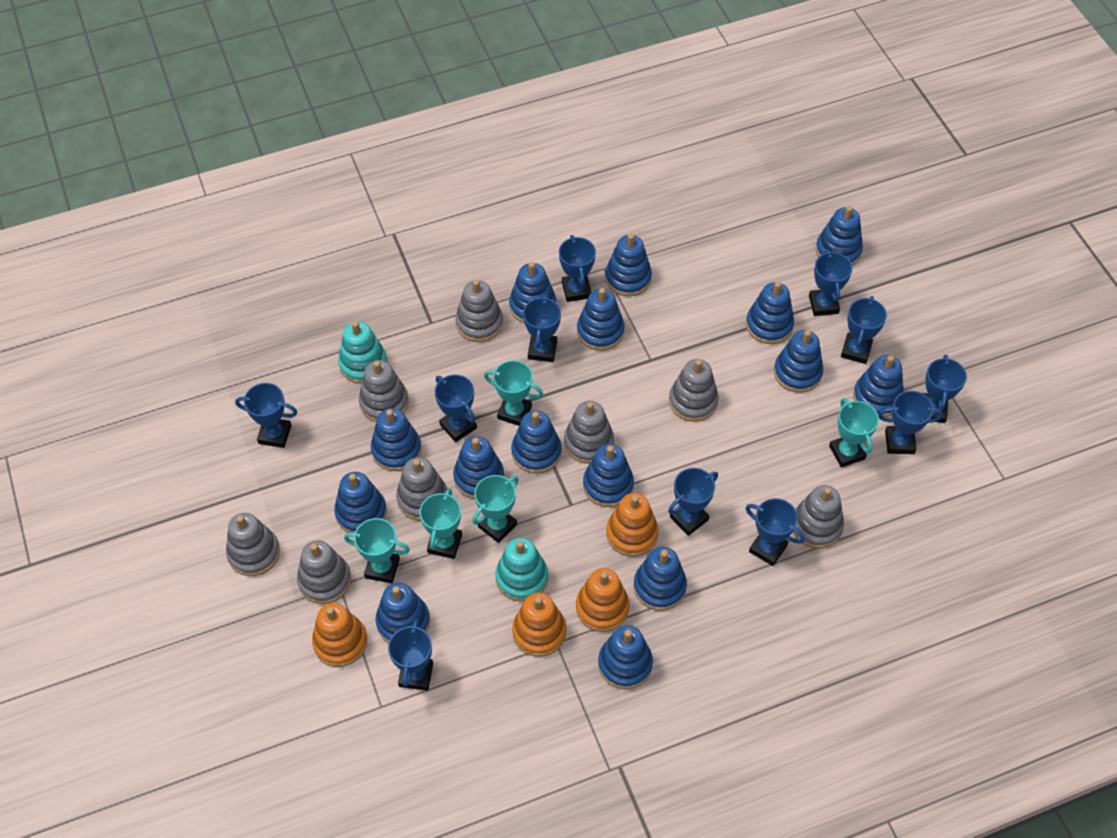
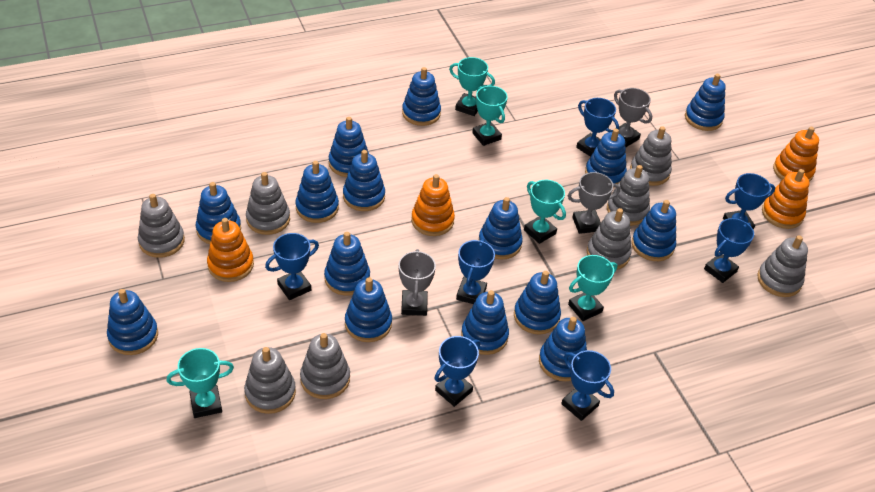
blue trophy: 11 -> 7
grey trophy: 0 -> 3
turquoise stacking toy: 2 -> 0

